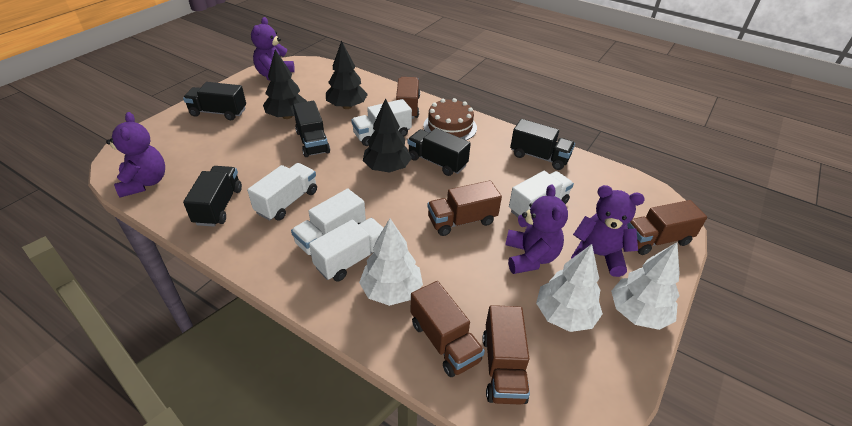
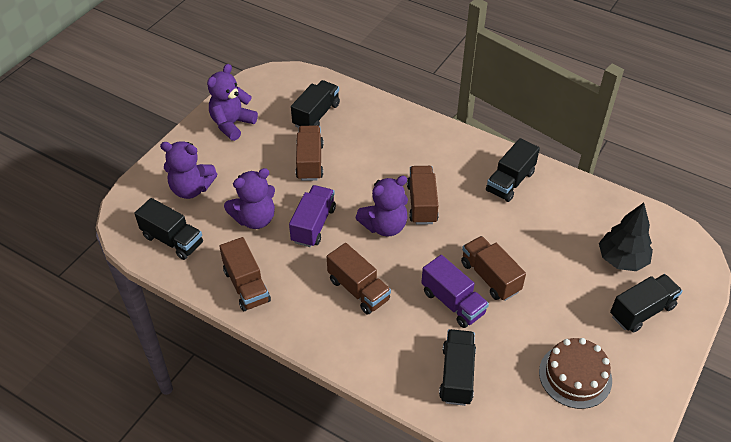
black tree: 3 -> 1
purple truck: 0 -> 2
white tree: 3 -> 0
white truck: 5 -> 0

